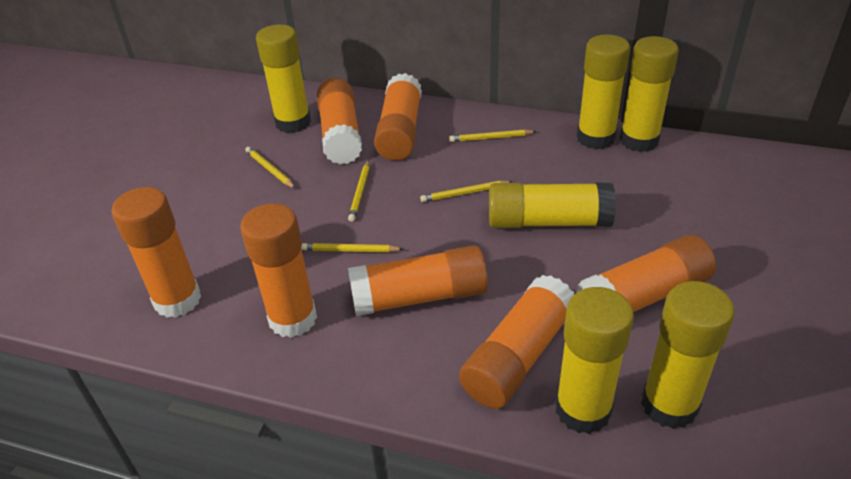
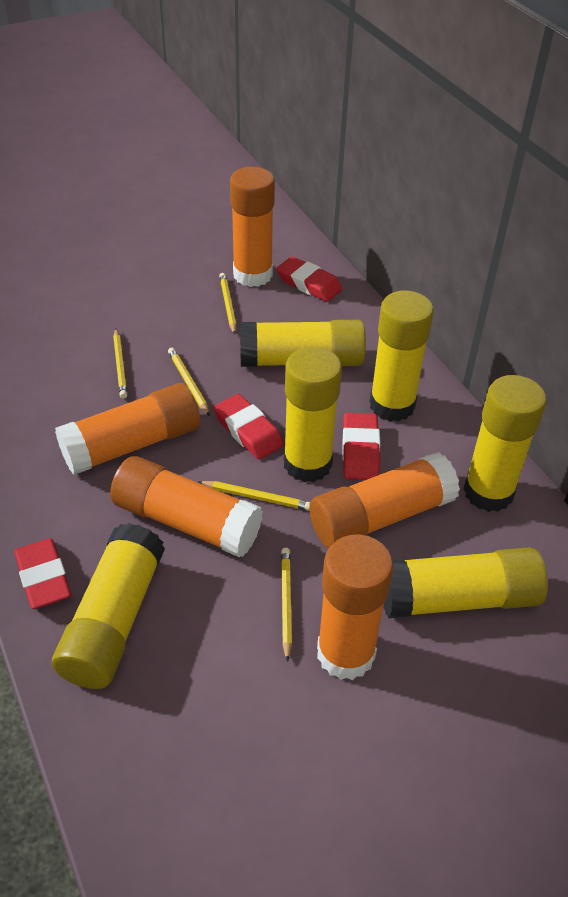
orange glue stick: 7 -> 5
red eraser: 0 -> 4

